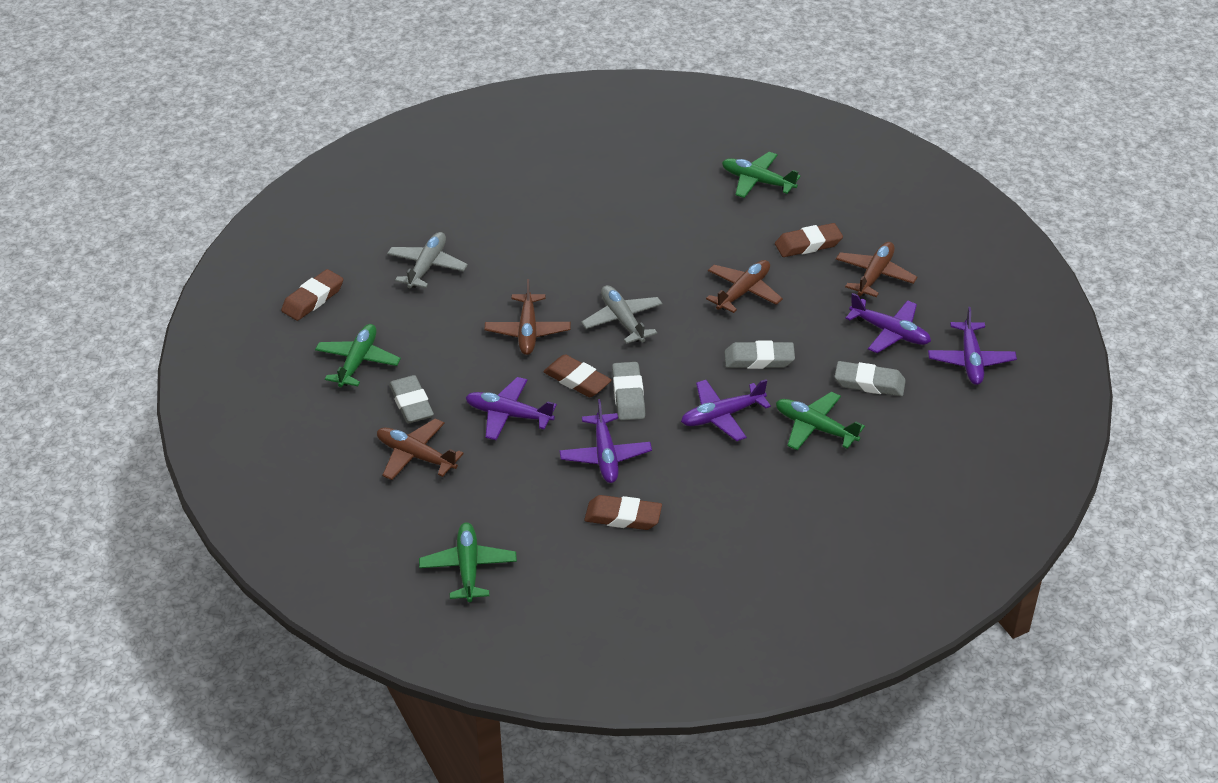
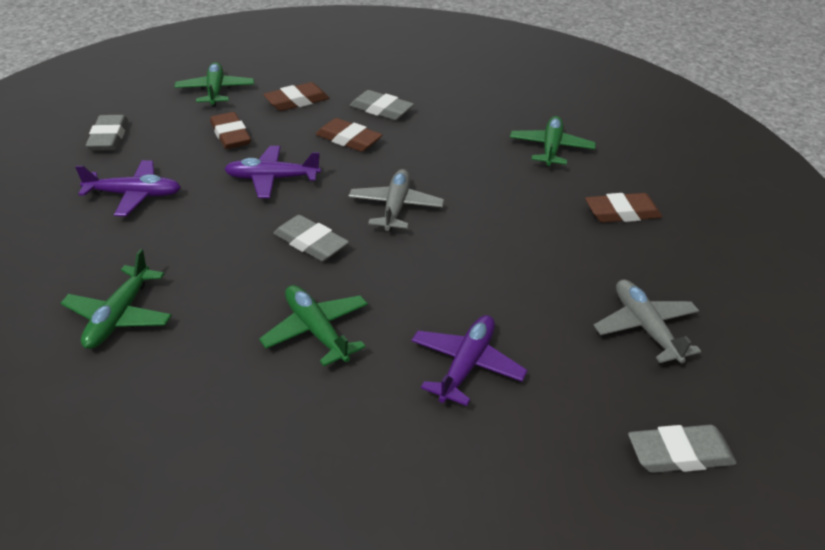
brown plane: 4 -> 0
purple plane: 5 -> 3

